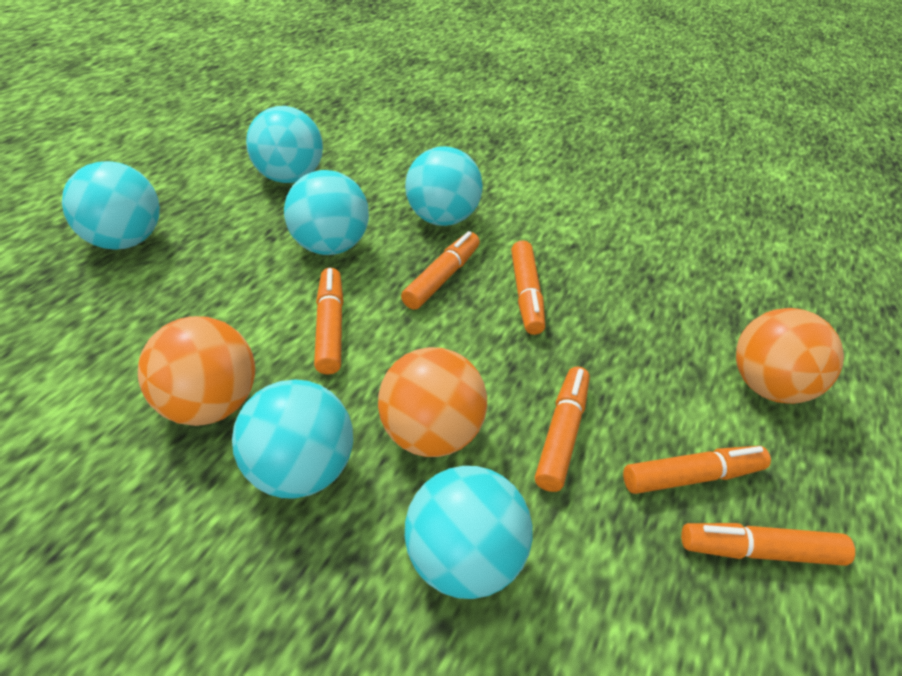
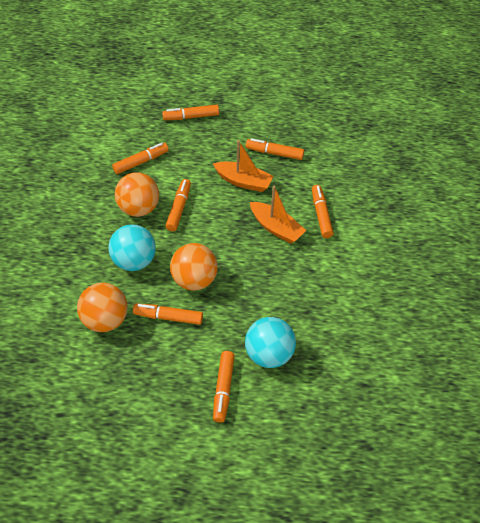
orange boat: 0 -> 2
orange marker: 6 -> 7
turquoise ball: 6 -> 2

